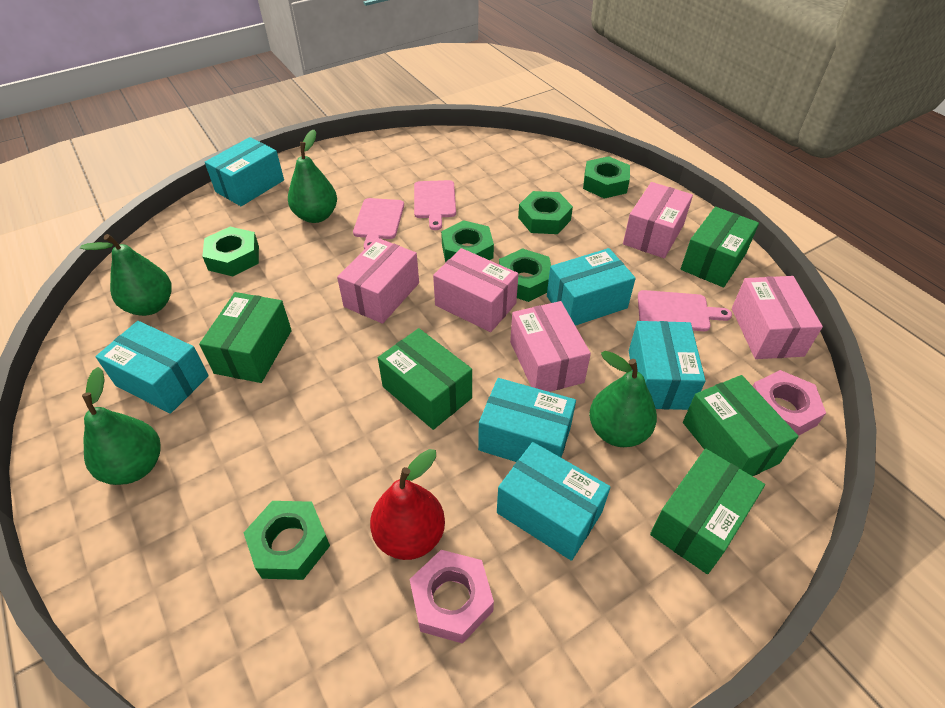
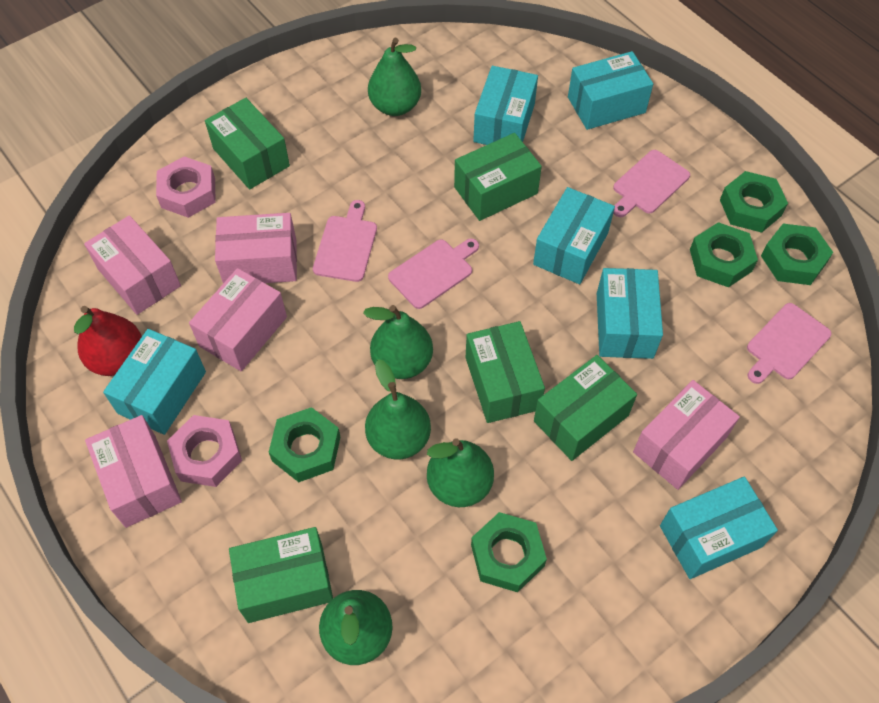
green nut: 6 -> 5
green pear: 4 -> 5
pink cutting board: 3 -> 4

